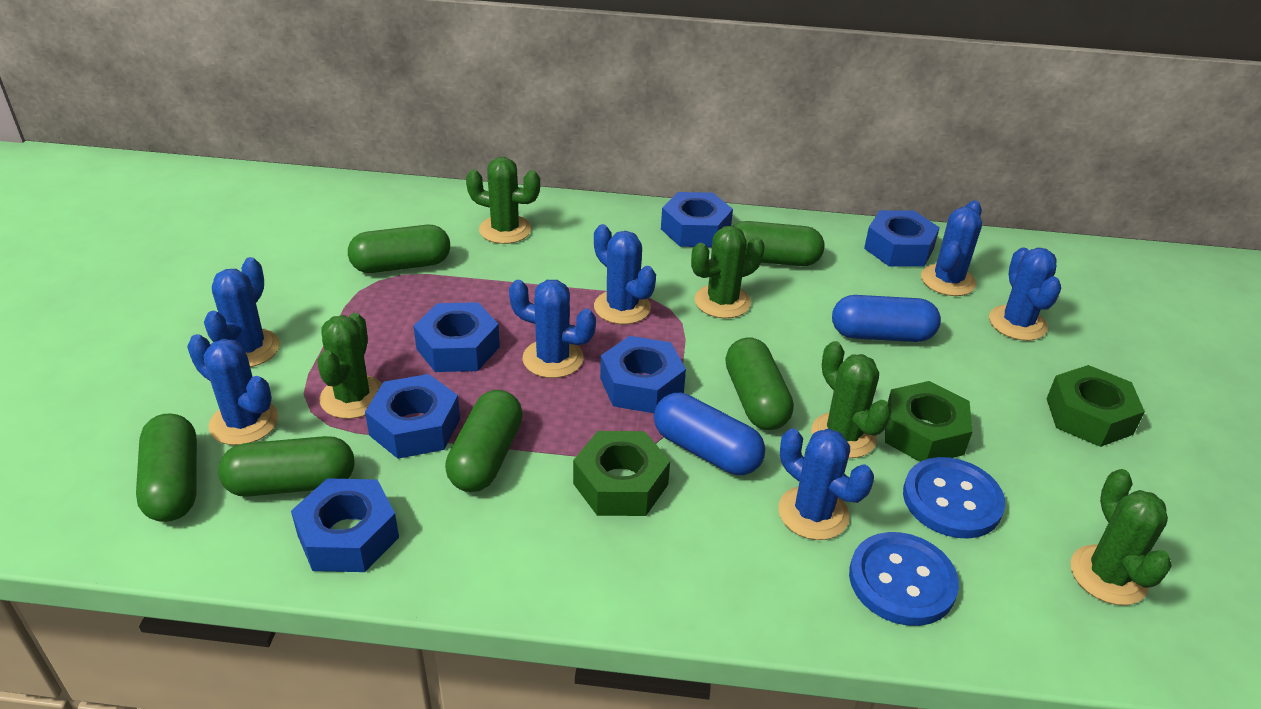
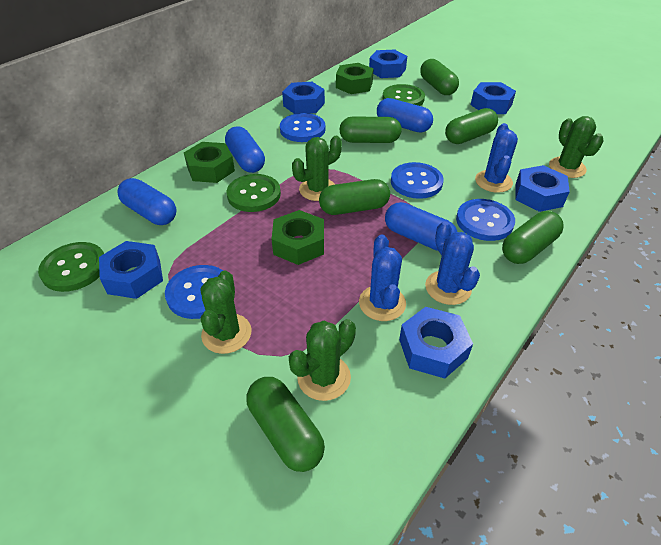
blue button: 2 -> 4
blue cactus: 7 -> 3
blue capsule: 2 -> 4
green button: 0 -> 3
green cactus: 5 -> 4

